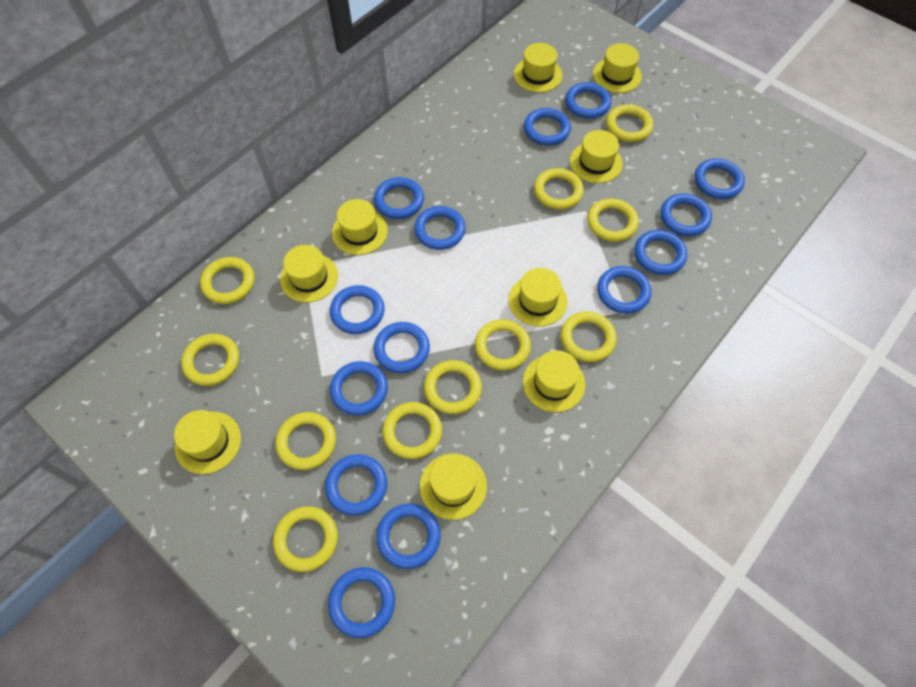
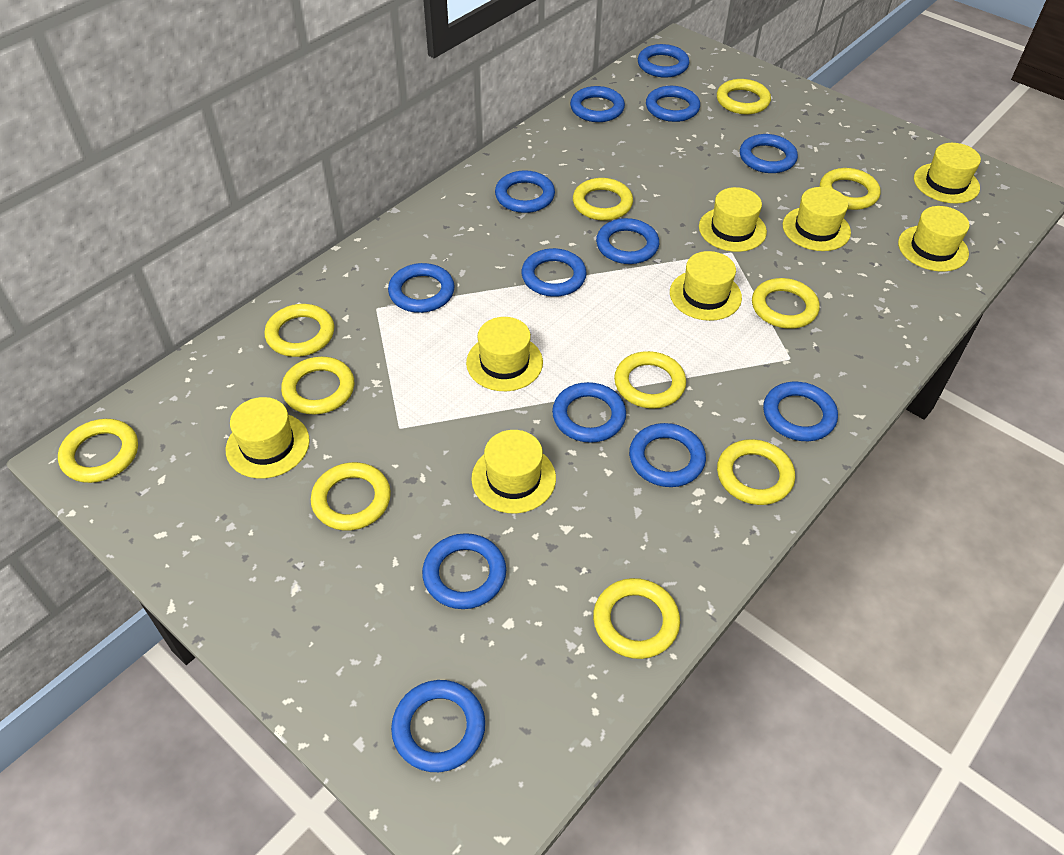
blue ring: 14 -> 13
yellow hat: 9 -> 8

